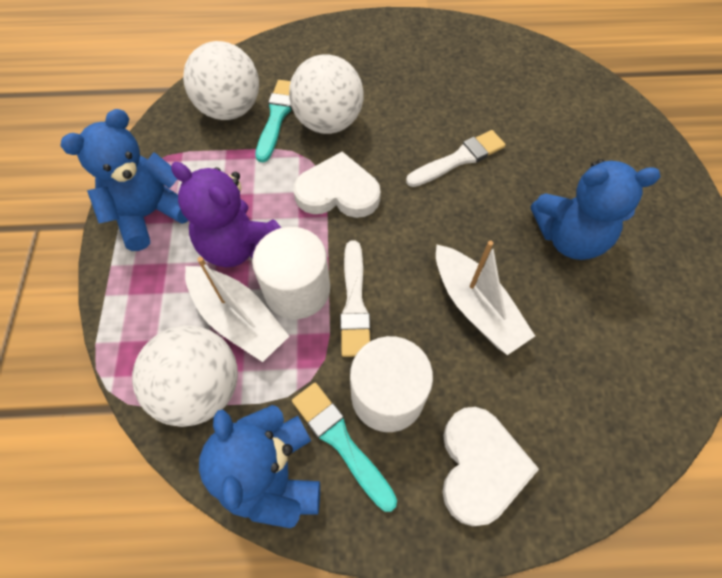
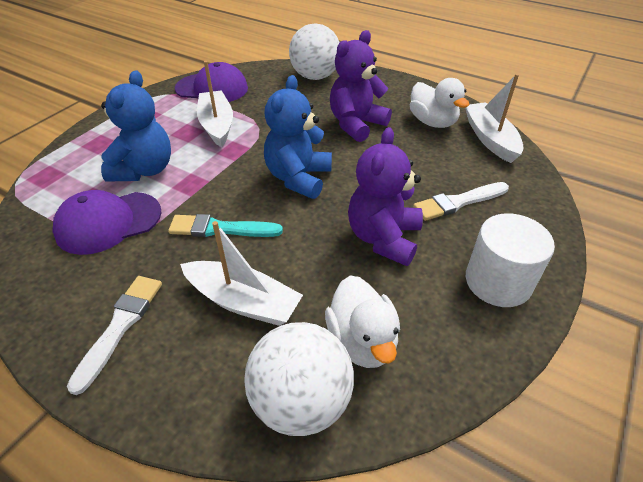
blue teddy bear: 3 -> 2
purple cap: 0 -> 2
purple teddy bear: 1 -> 2
turquoise brush: 2 -> 1
white ball: 3 -> 2
white boat: 2 -> 3
white cylinder: 2 -> 1
white duck: 0 -> 2
white heart: 2 -> 0

